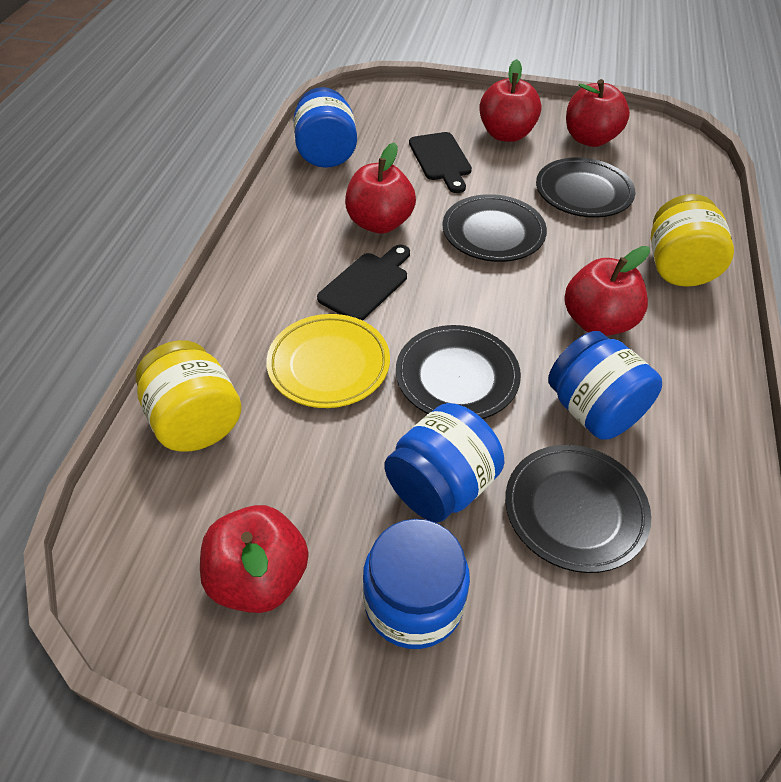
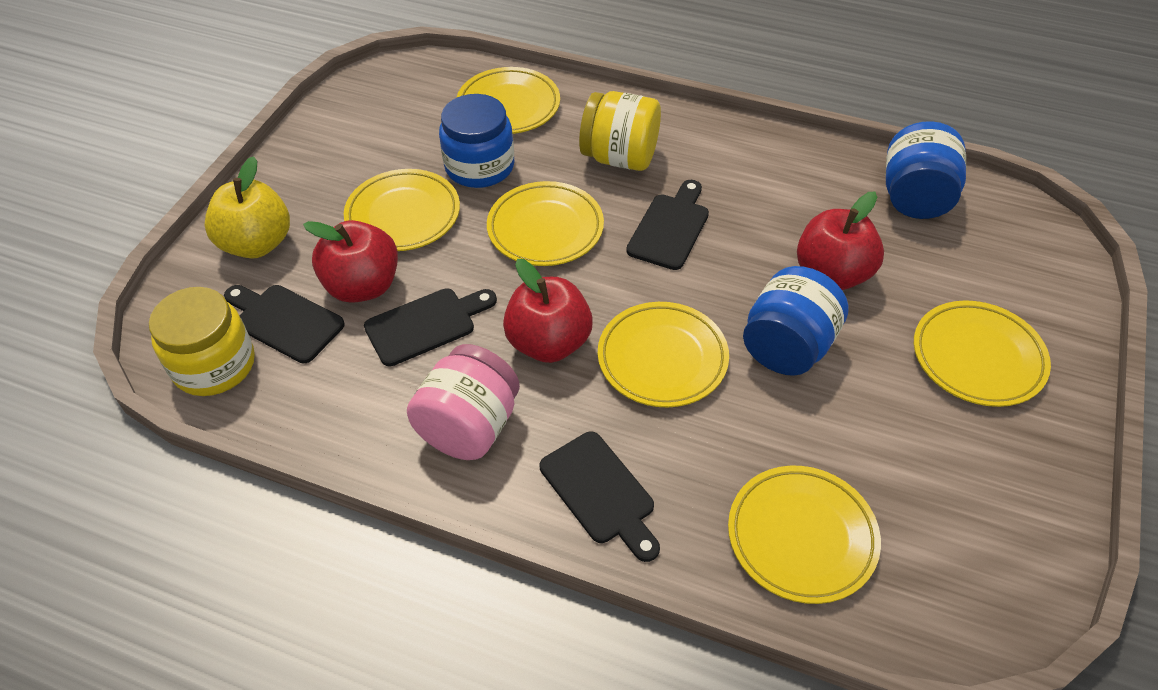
black cutting board: 2 -> 4
black plate: 4 -> 0
blue jar: 4 -> 3
pink jar: 0 -> 1
red apple: 5 -> 3
yellow apple: 0 -> 1
yellow plate: 1 -> 6

